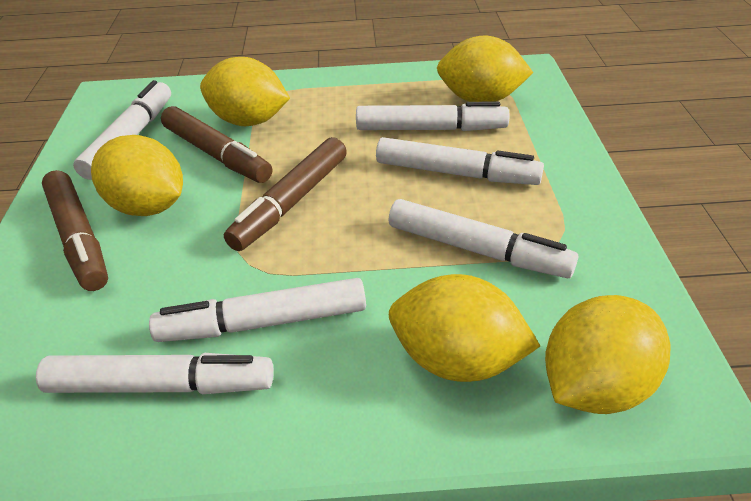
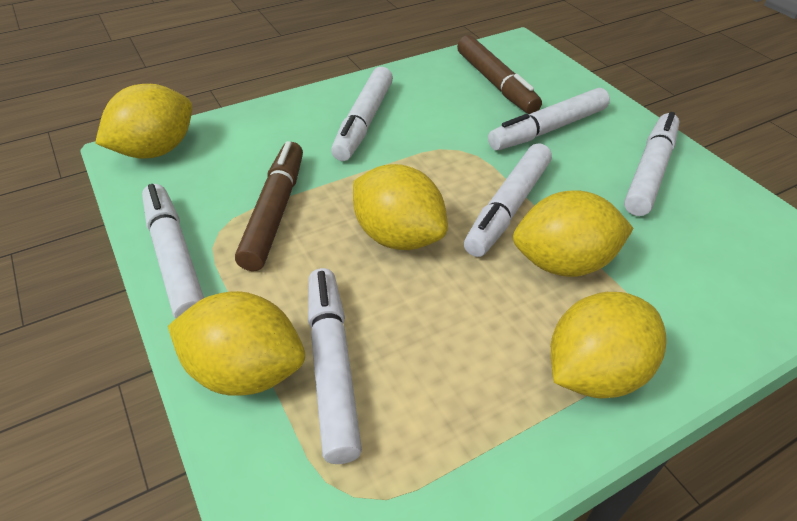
brown marker: 3 -> 2

